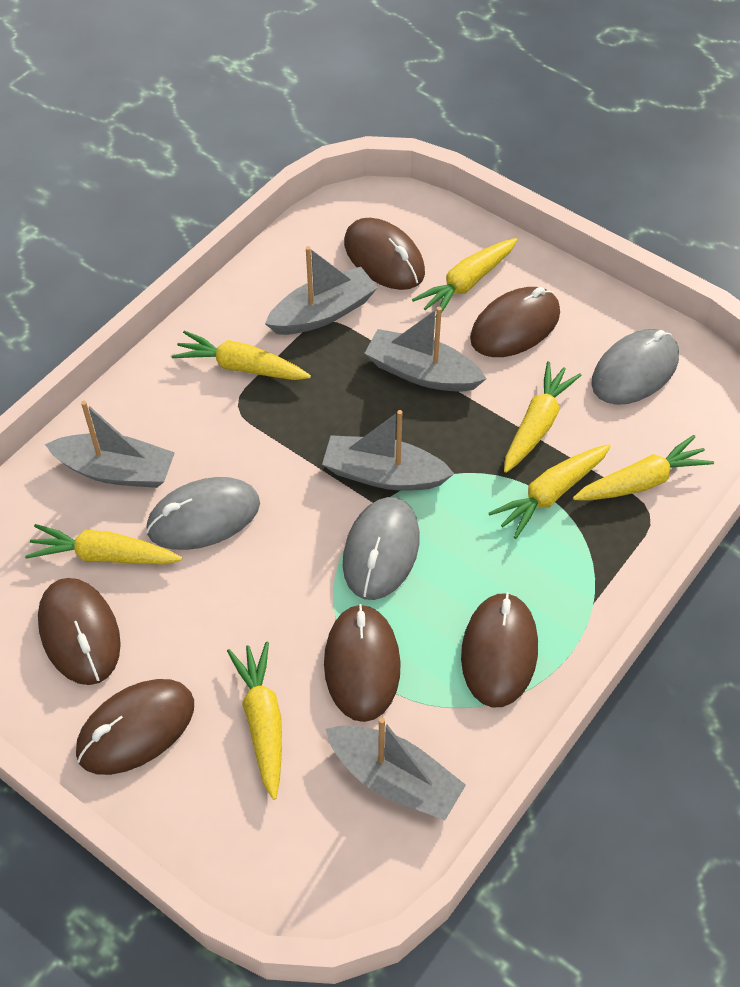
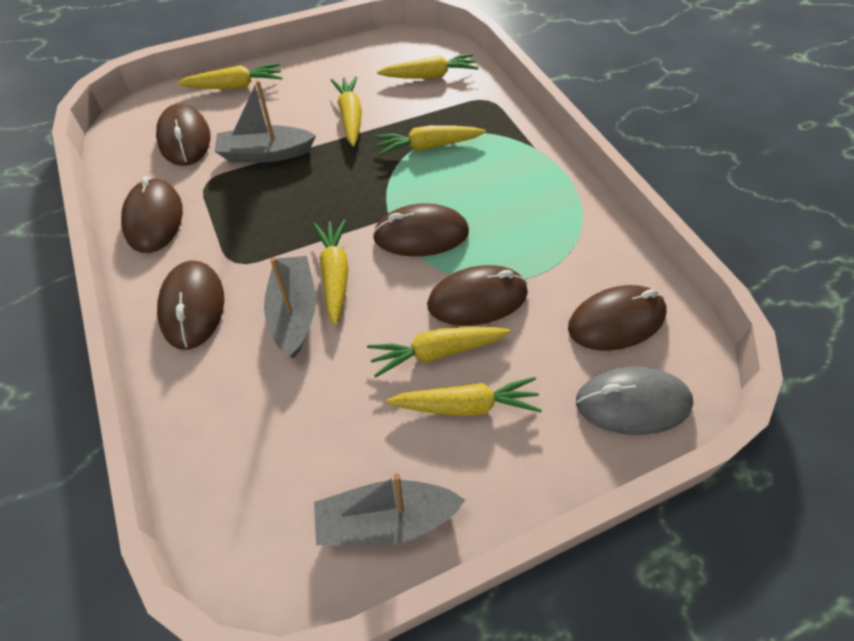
grey boat: 5 -> 3
grey mouse: 3 -> 1

